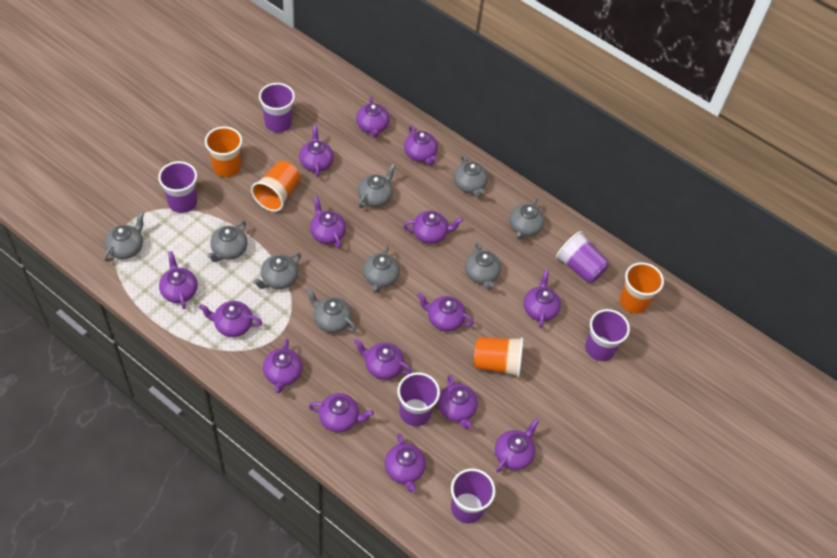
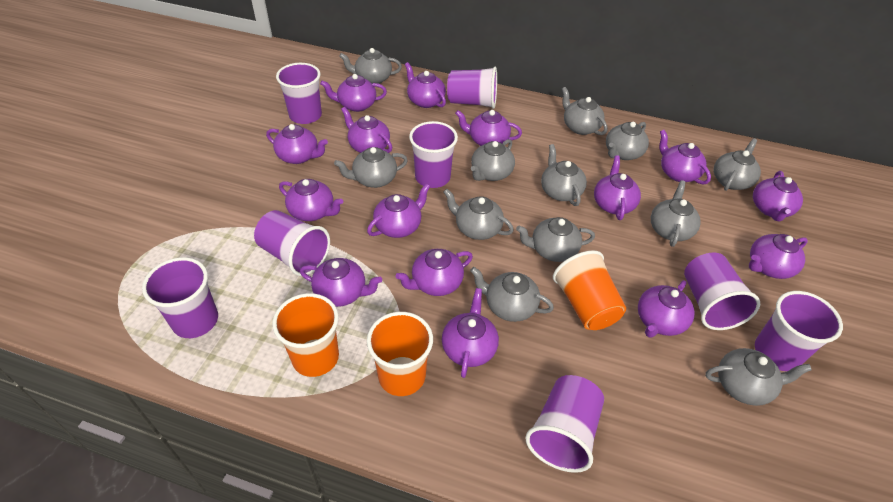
grey teapot: 9 -> 12
orange cup: 4 -> 3
purple cup: 6 -> 8

